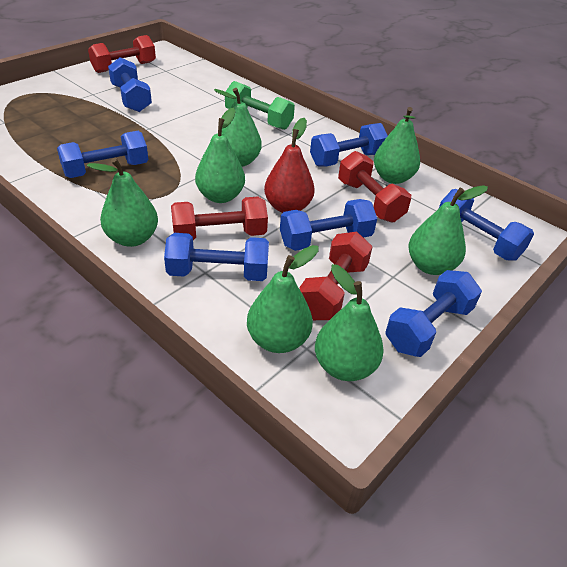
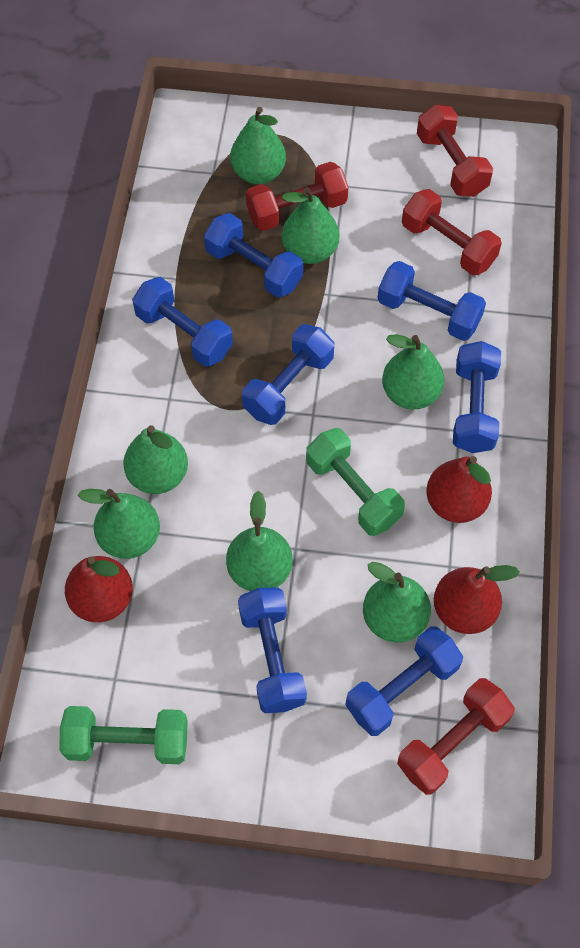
green dumbbell: 1 -> 2
red pear: 1 -> 3

